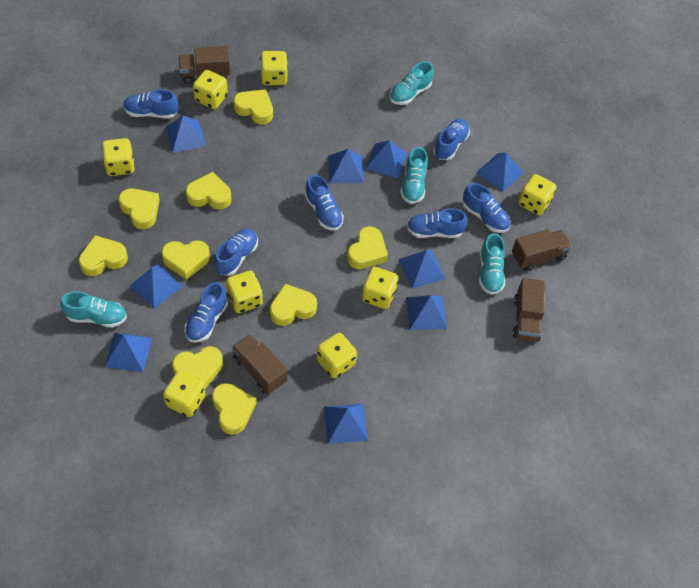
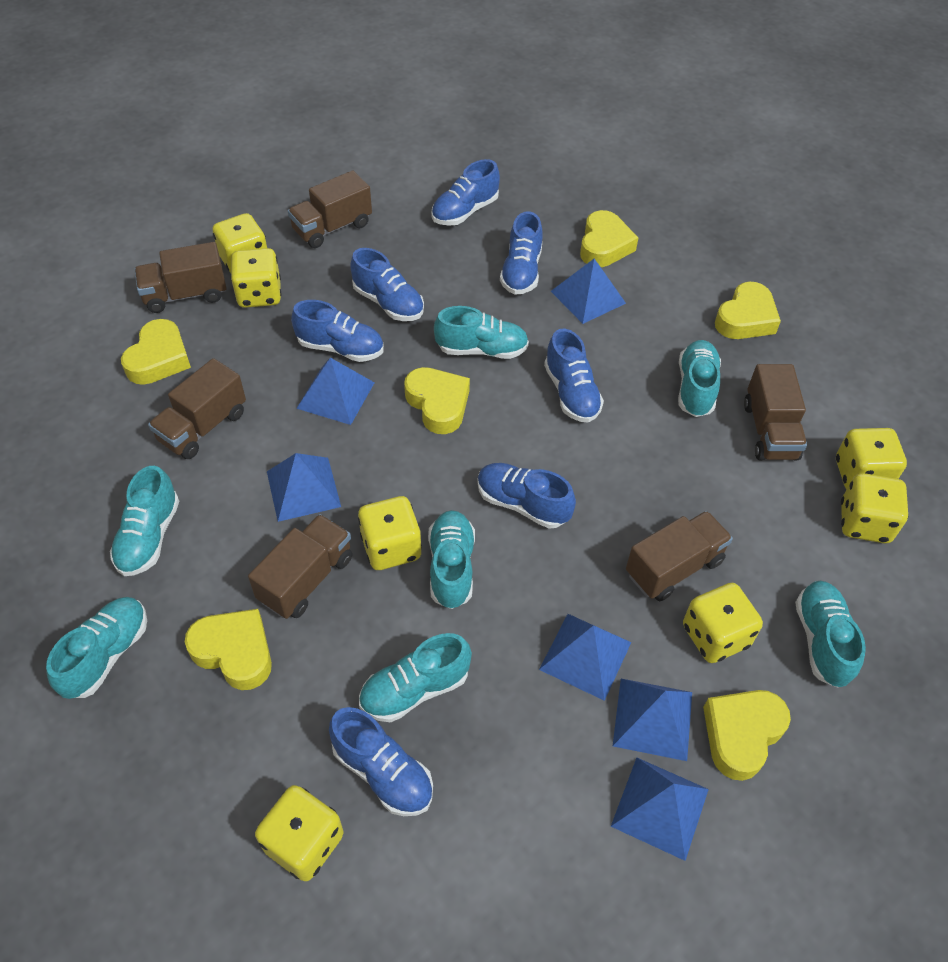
blue pyramid: 9 -> 6
brown truck: 4 -> 6
turquoise shoe: 4 -> 7
yellow dice: 8 -> 7
yellow heart: 9 -> 6

